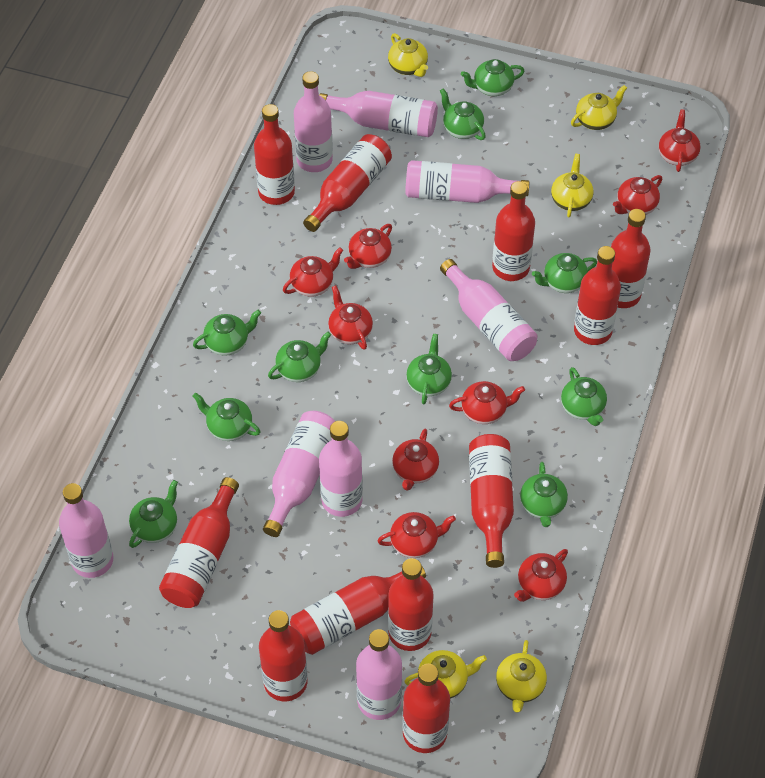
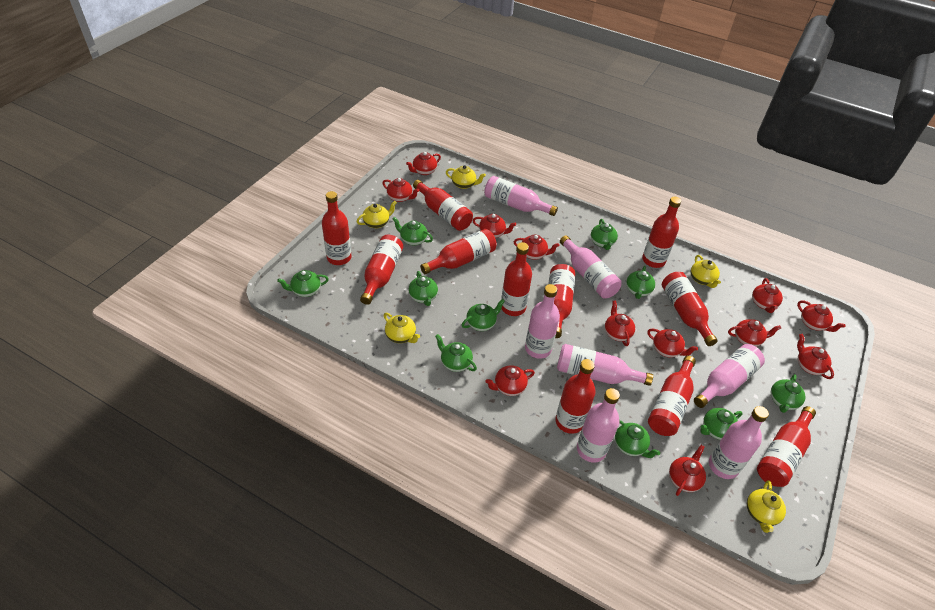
pink bottle: 8 -> 7
red teapot: 9 -> 12

